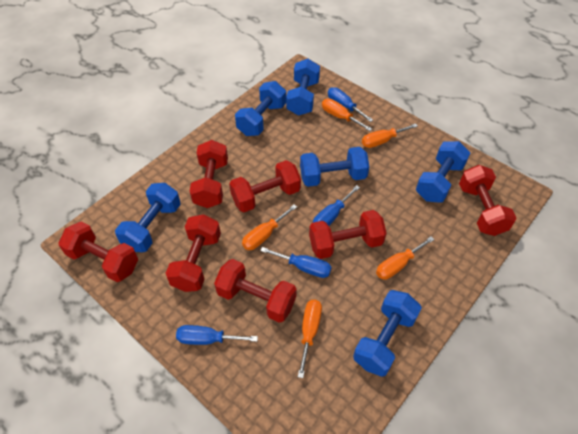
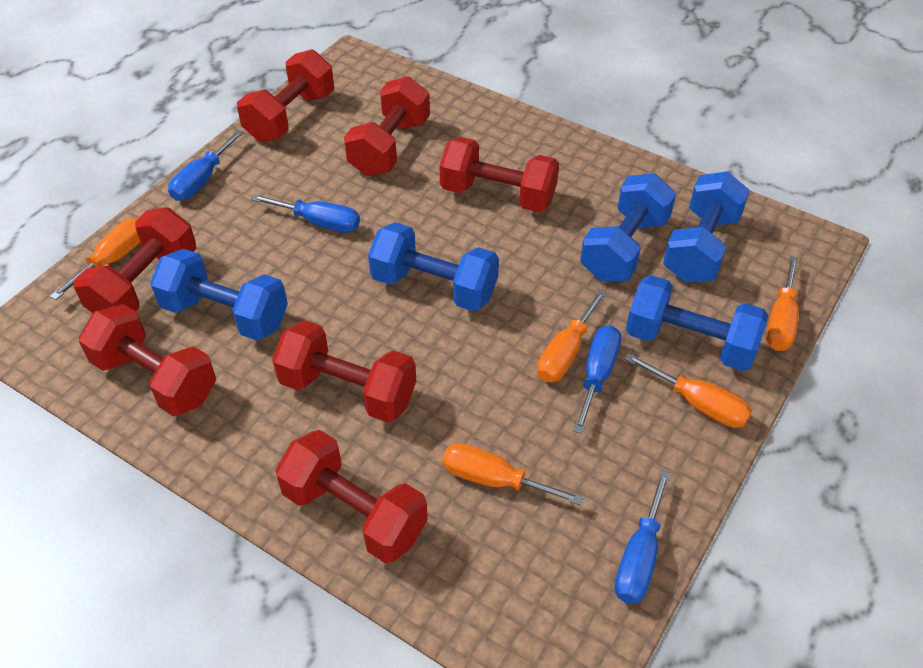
blue dumbbell: 6 -> 5

